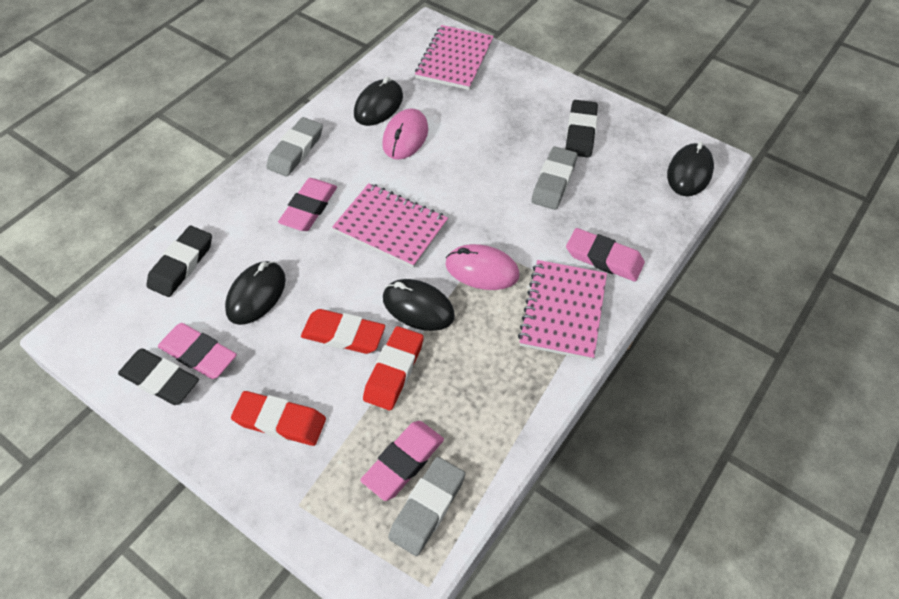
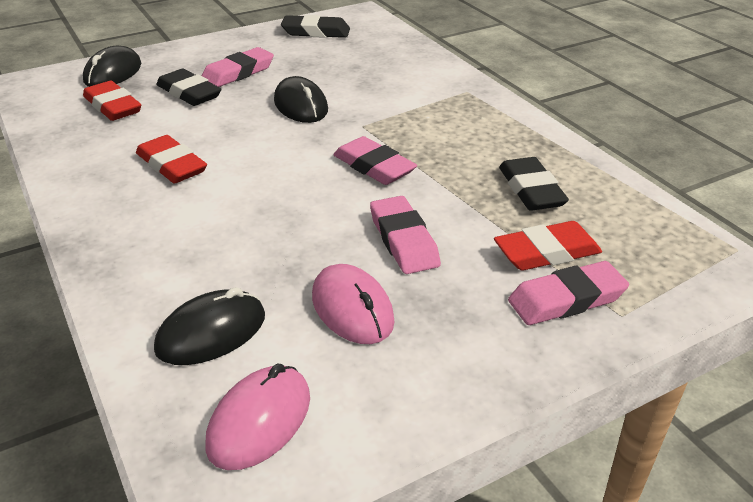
black mouse: 4 -> 3
grey eraser: 3 -> 0
pink notebook: 3 -> 0

